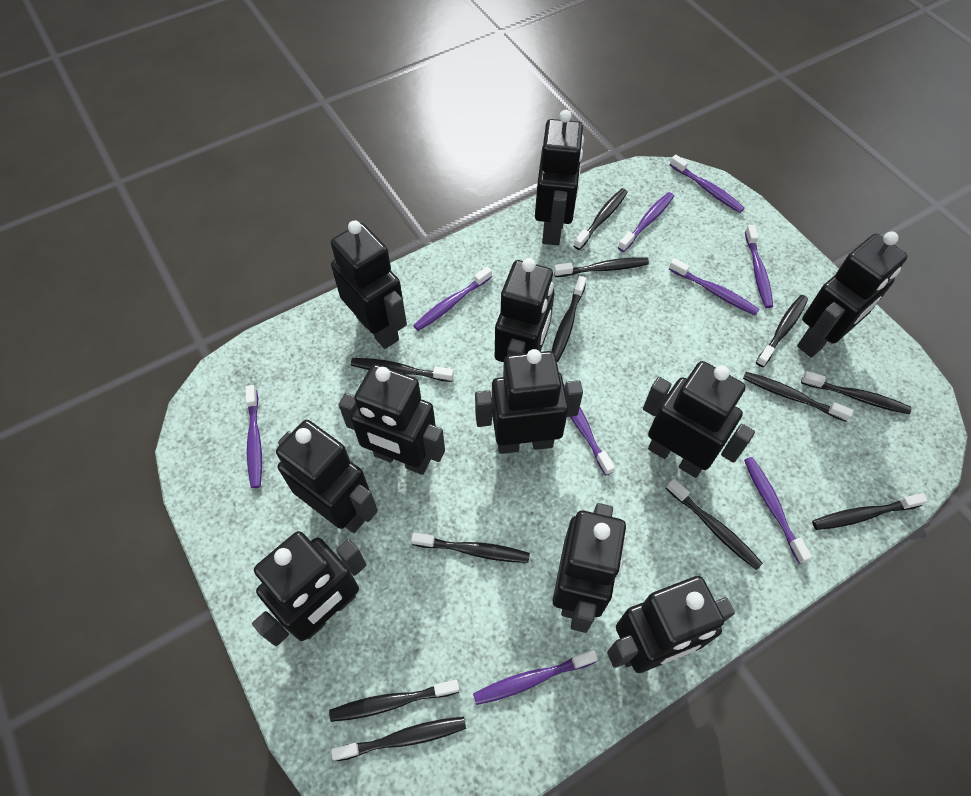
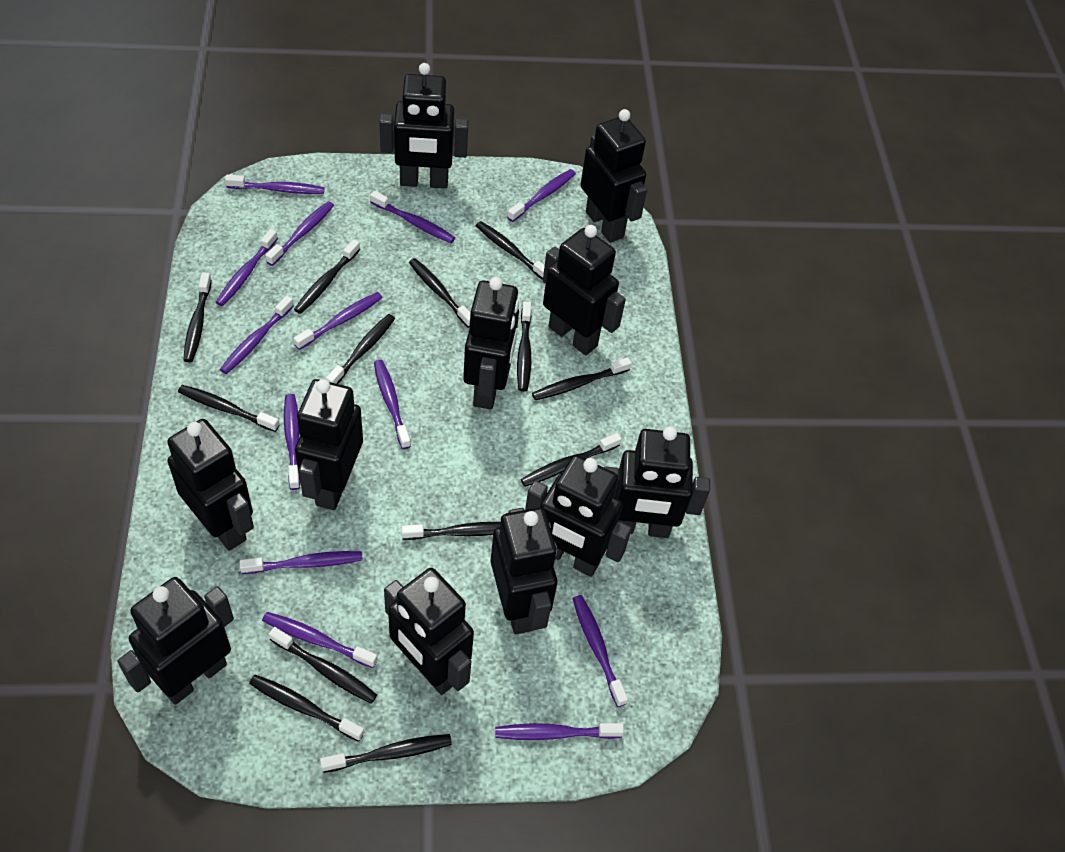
black toothbrush: 12 -> 13
purple toothbrush: 9 -> 13

